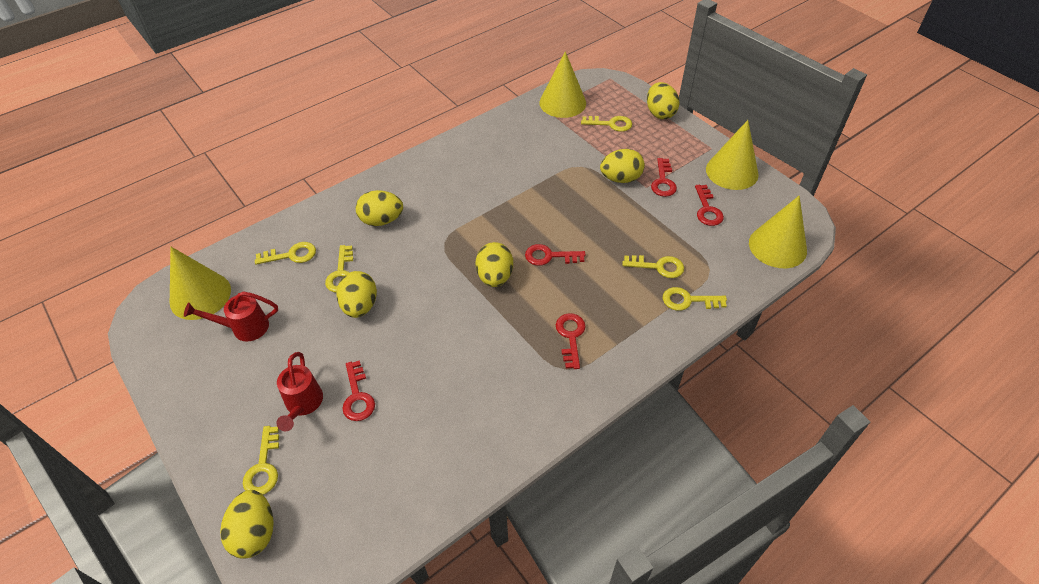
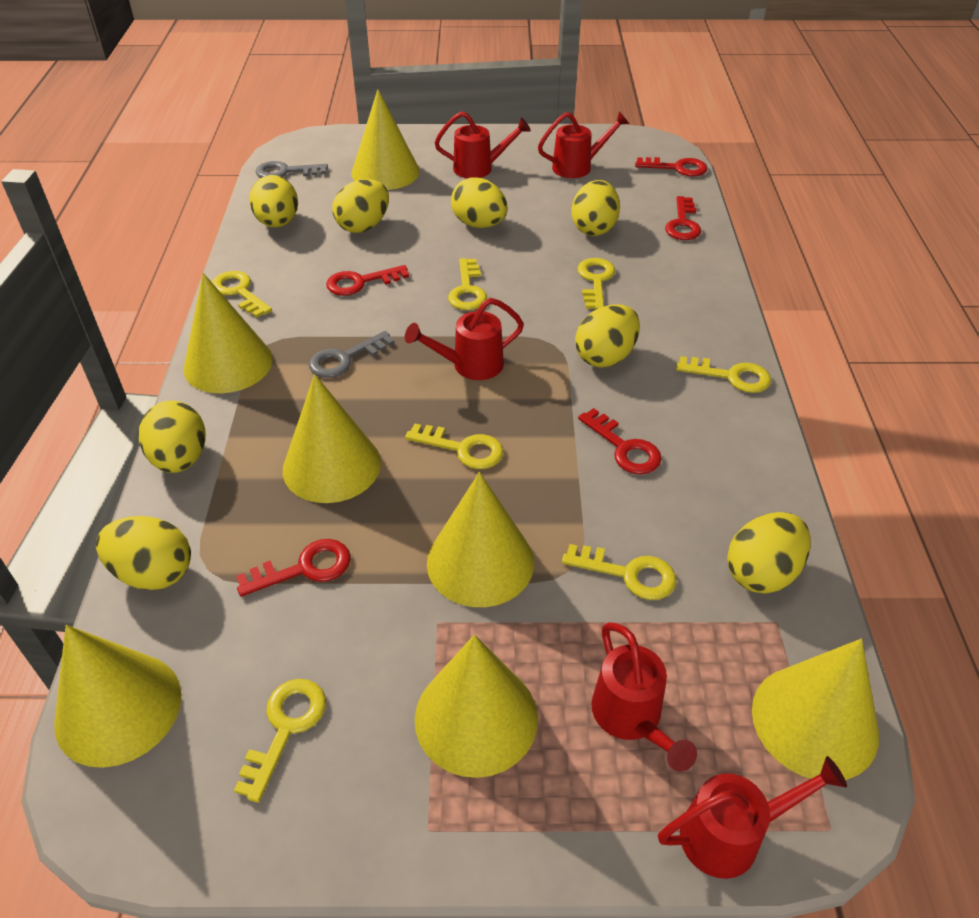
grey key: 0 -> 2
red watering can: 2 -> 5
yellow cone: 4 -> 7
yellow egg: 6 -> 8
yellow key: 6 -> 7

